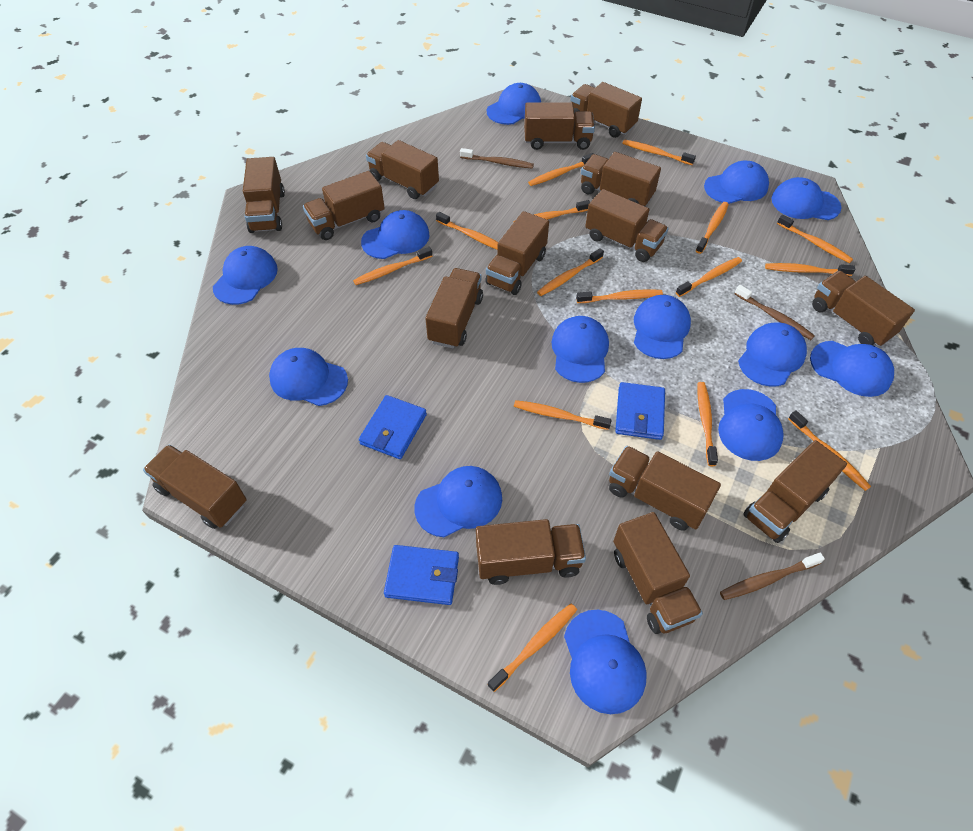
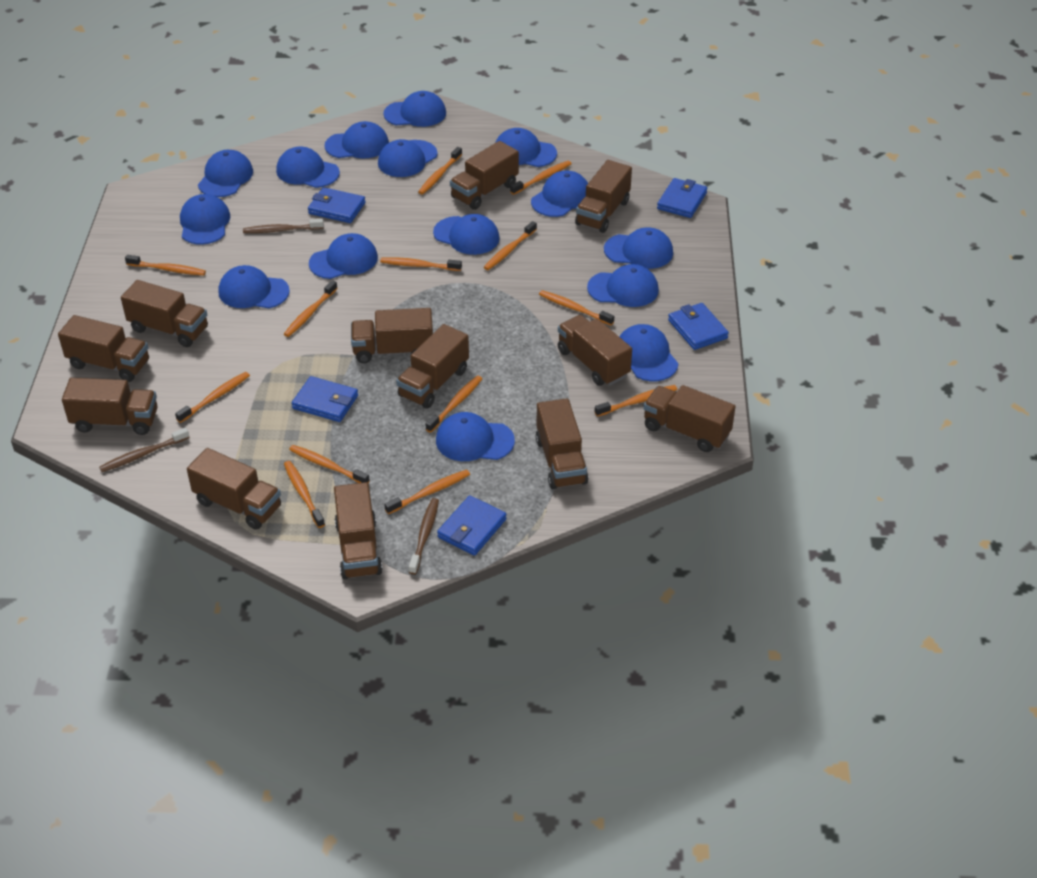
blue cap: 13 -> 15
blue wallet: 3 -> 5
brown truck: 15 -> 12
orange toothbrush: 15 -> 13

